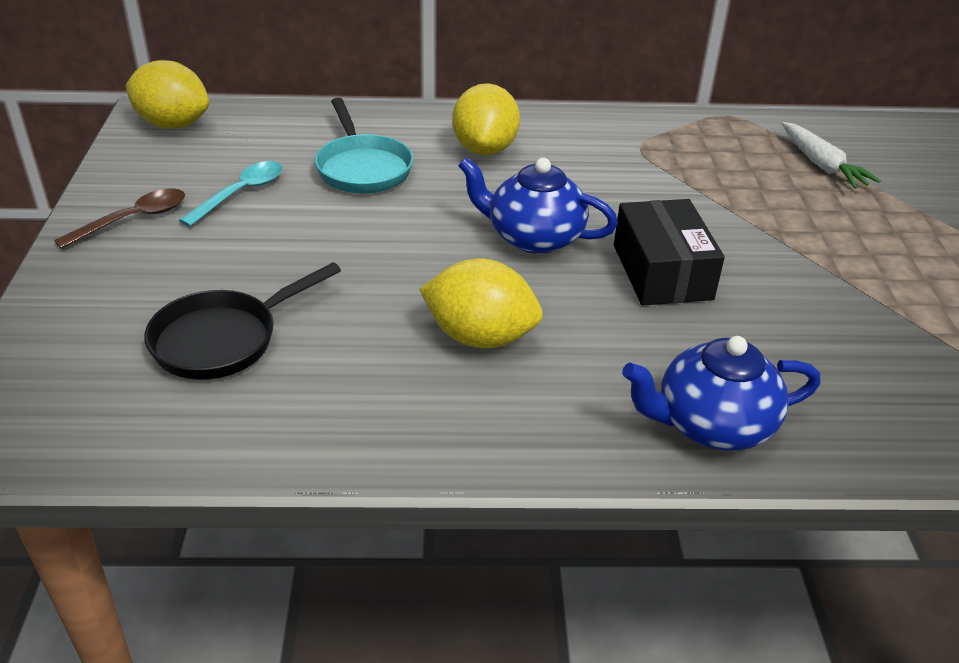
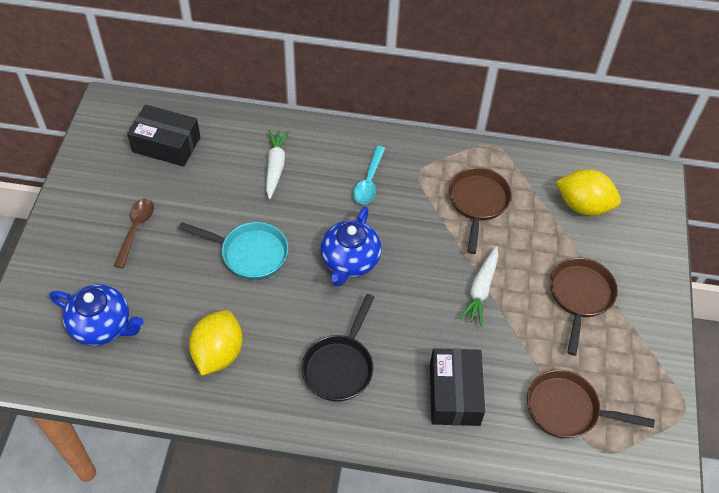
black box: 1 -> 2
brown pan: 0 -> 3
white carrot: 1 -> 2
yellow lemon: 3 -> 2

